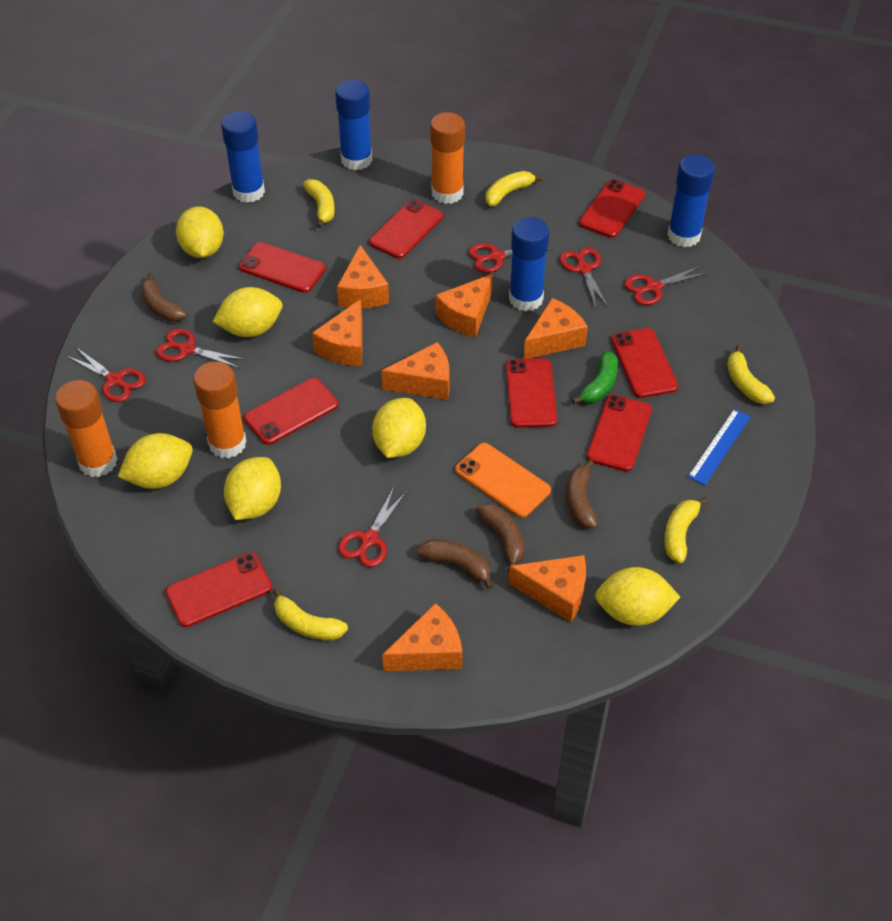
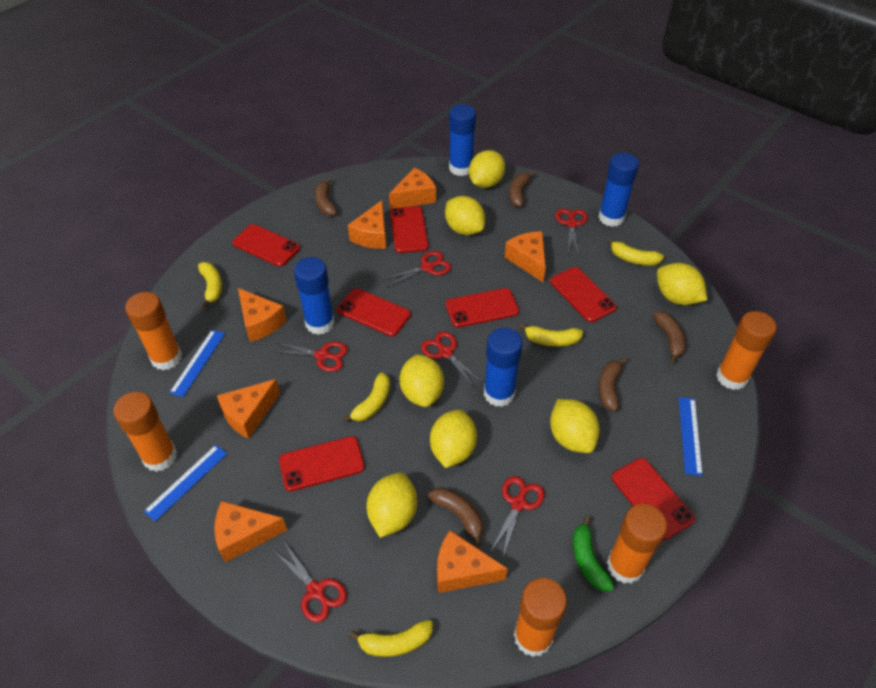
blue ruler: 1 -> 3
brown banana: 4 -> 5
orange glue stick: 3 -> 5
orange phone: 1 -> 0
red phone: 8 -> 7
yellow lemon: 6 -> 7

